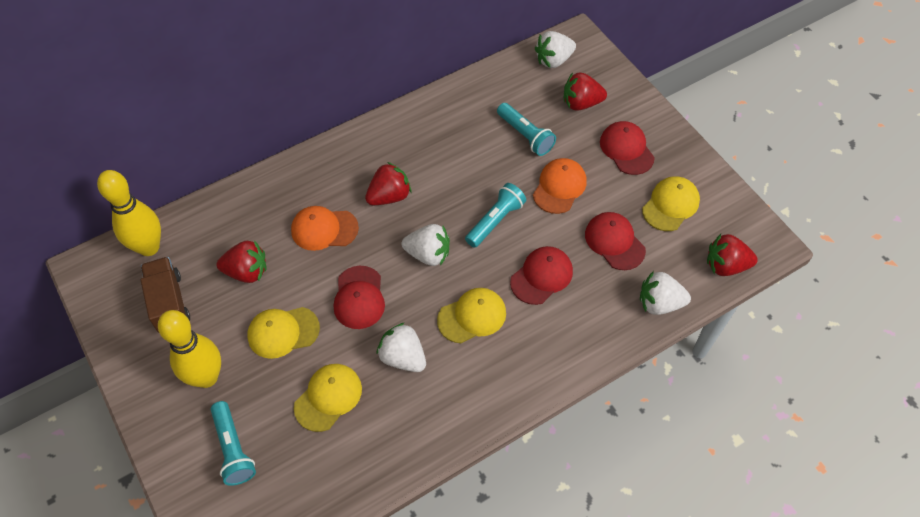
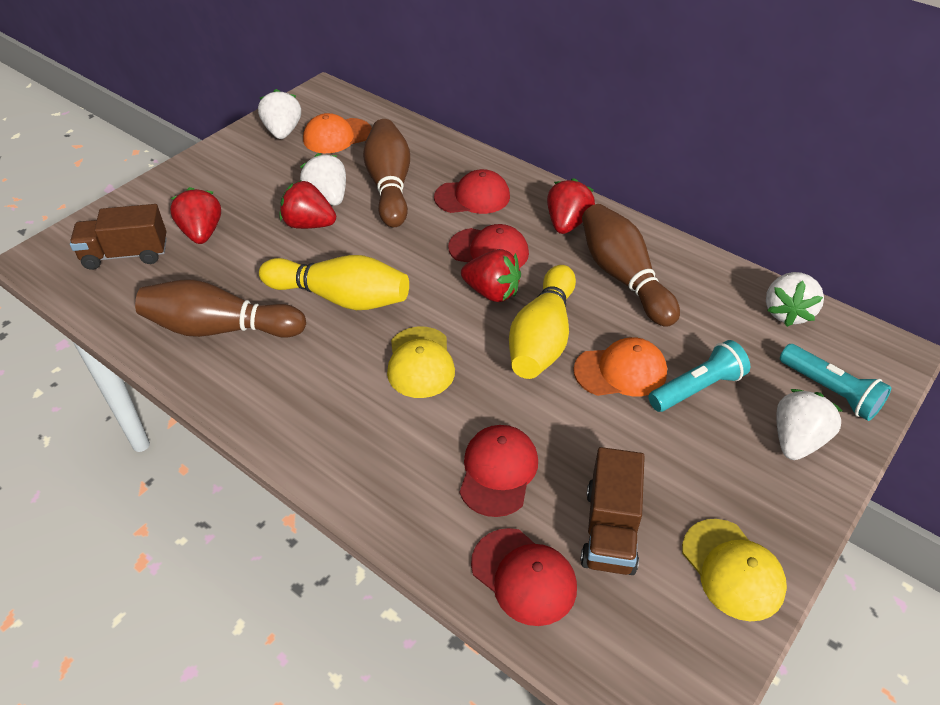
brown bowling pin: 0 -> 3
brown truck: 1 -> 2
turquoise flashlight: 3 -> 2
yellow cap: 4 -> 2

